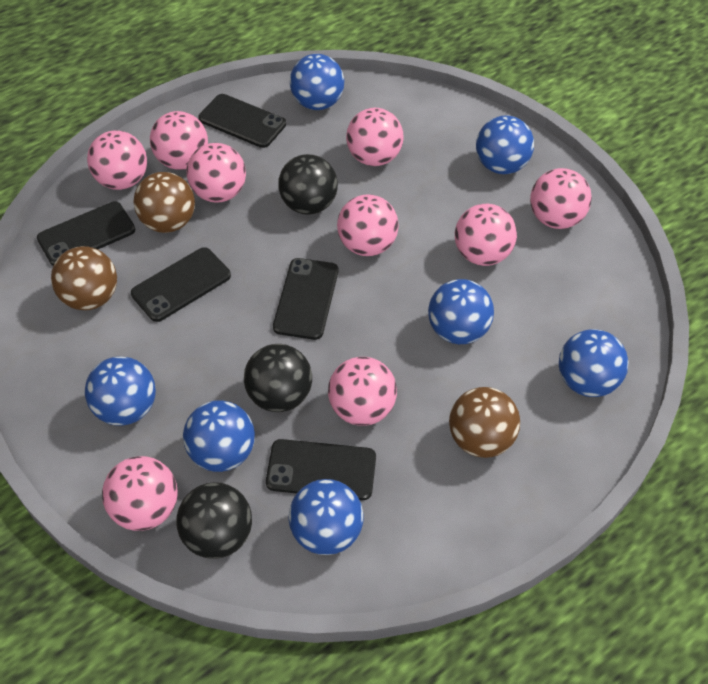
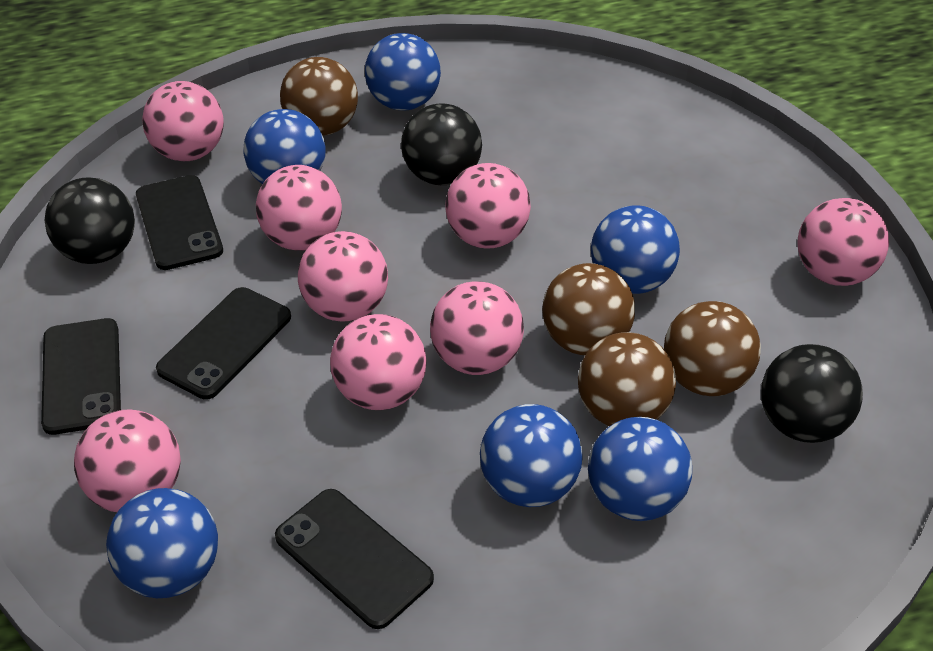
black phone: 5 -> 4
blue ball: 7 -> 6
brown ball: 3 -> 4
pink ball: 9 -> 8

